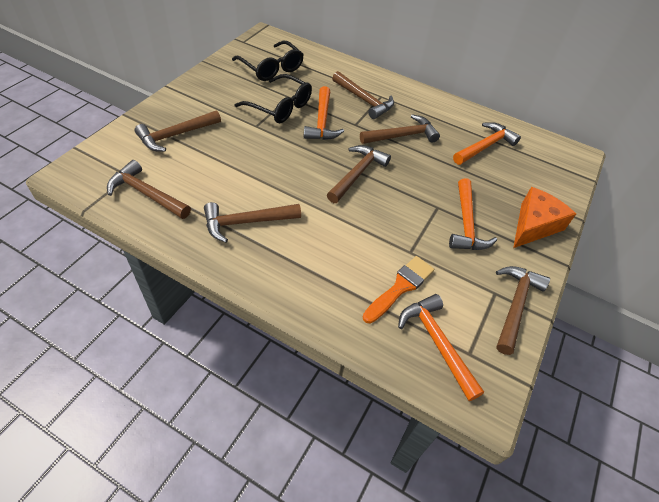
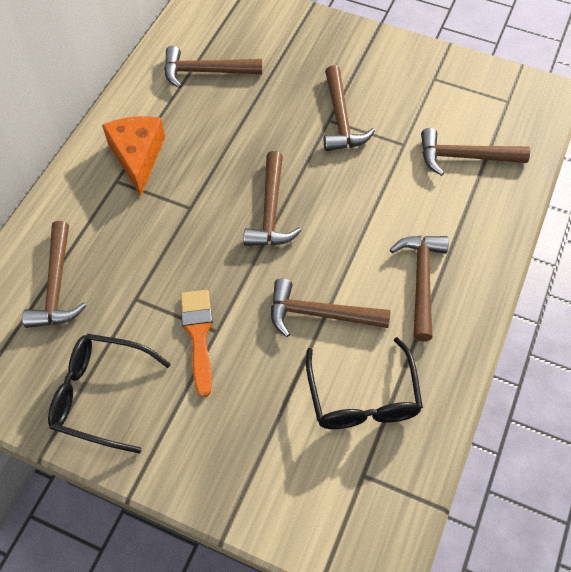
orange hammer: 4 -> 0

